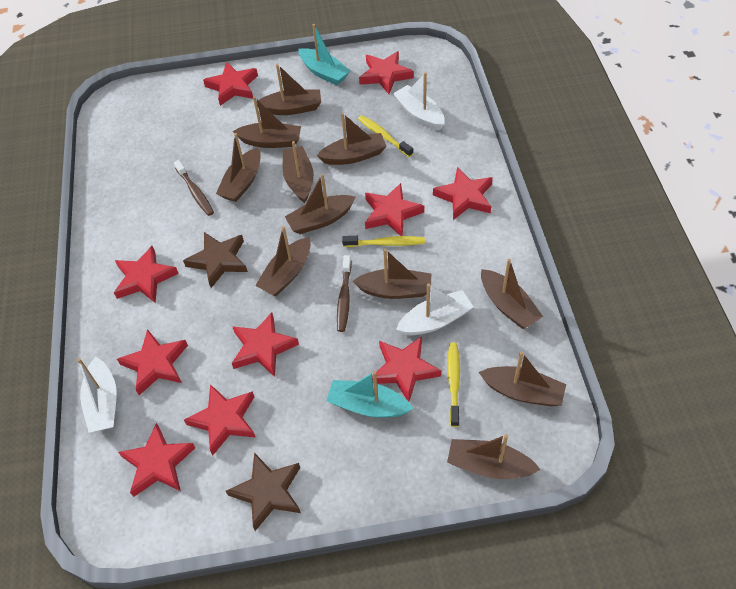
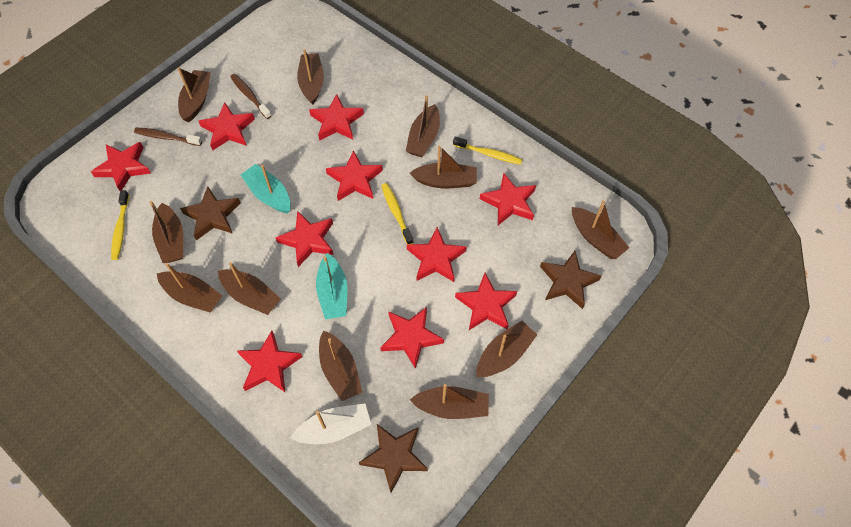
brown star: 2 -> 3
white boat: 3 -> 1

